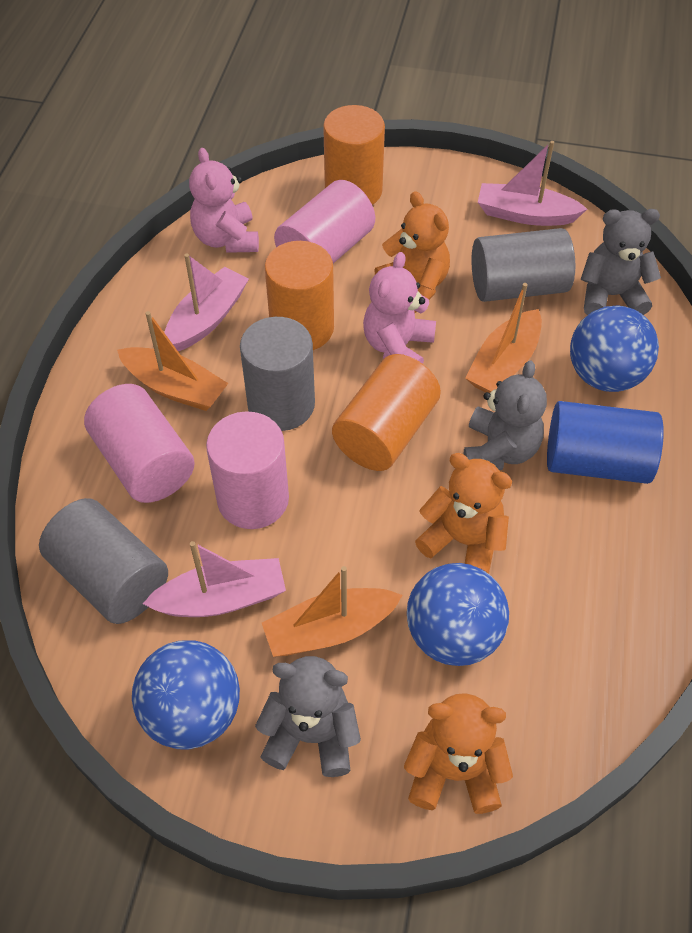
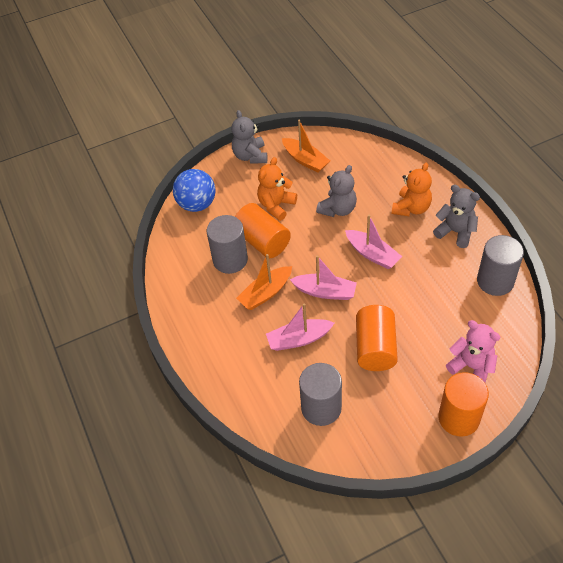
blue ball: 3 -> 1
blue cylinder: 1 -> 0
orange boat: 3 -> 2
orange teddy bear: 3 -> 2
pink cylinder: 3 -> 0
pink teddy bear: 2 -> 1

